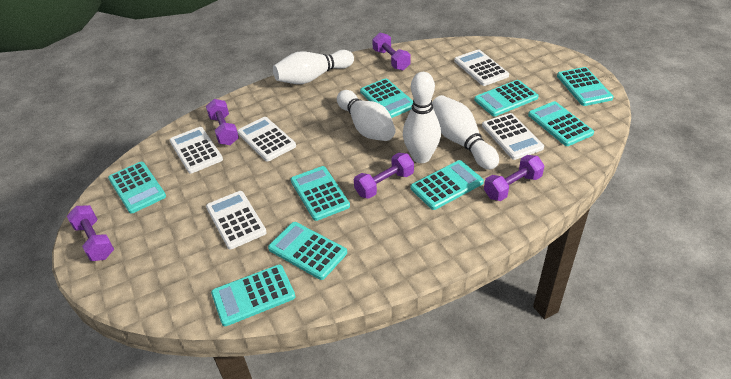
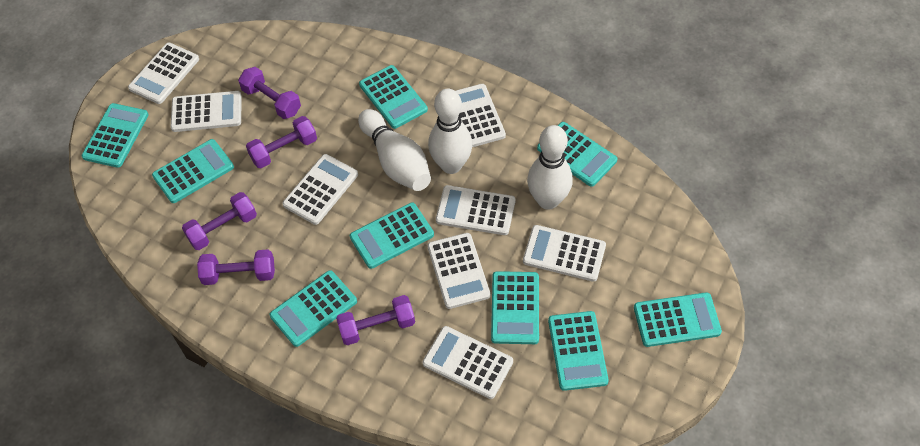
white bowling pin: 4 -> 3
white calculator: 5 -> 8

